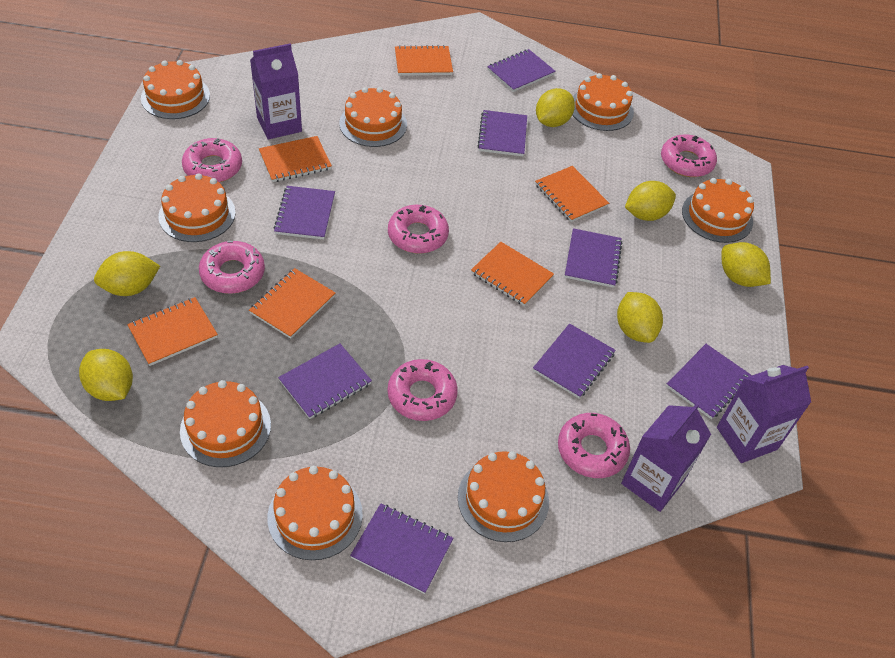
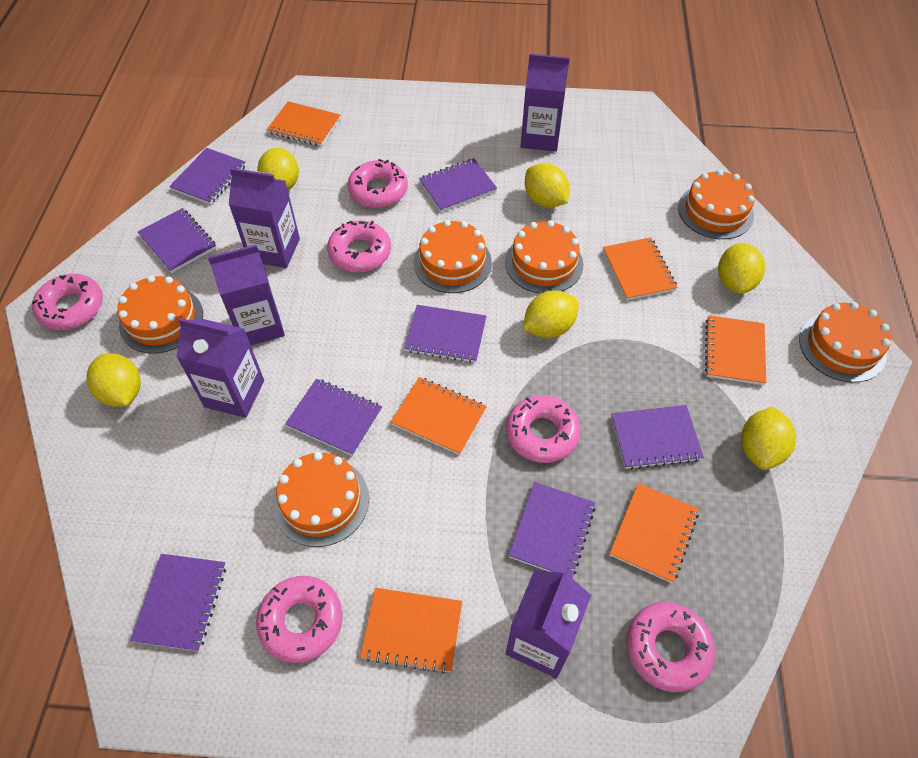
orange cake: 8 -> 6
purple carton: 3 -> 5

